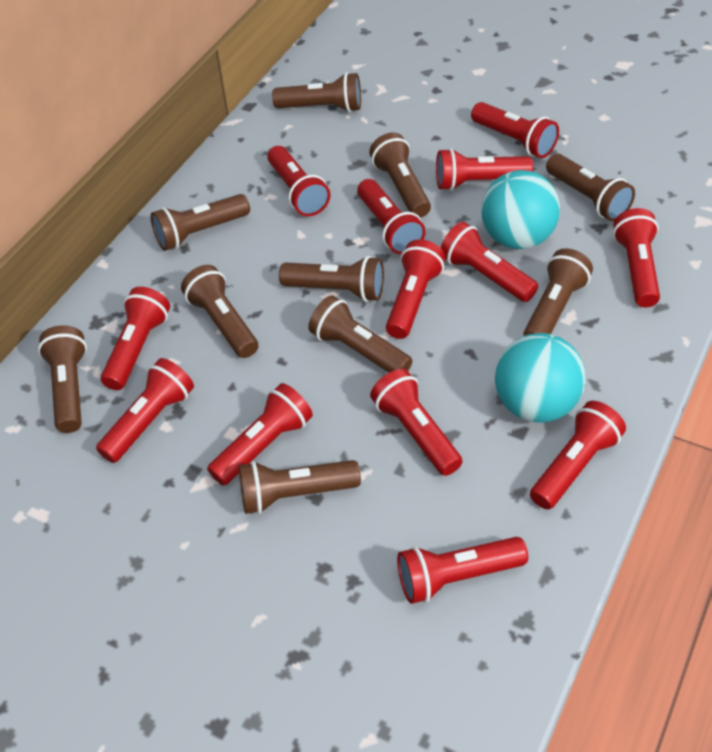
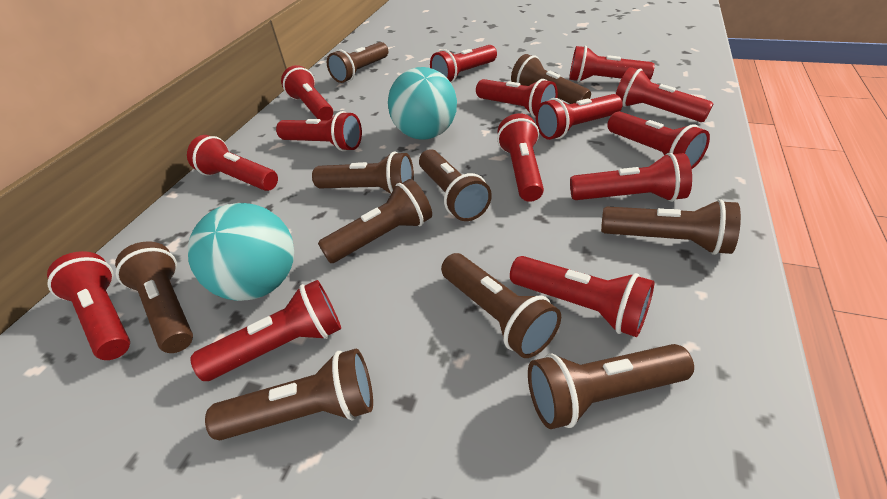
red flashlight: 13 -> 14

